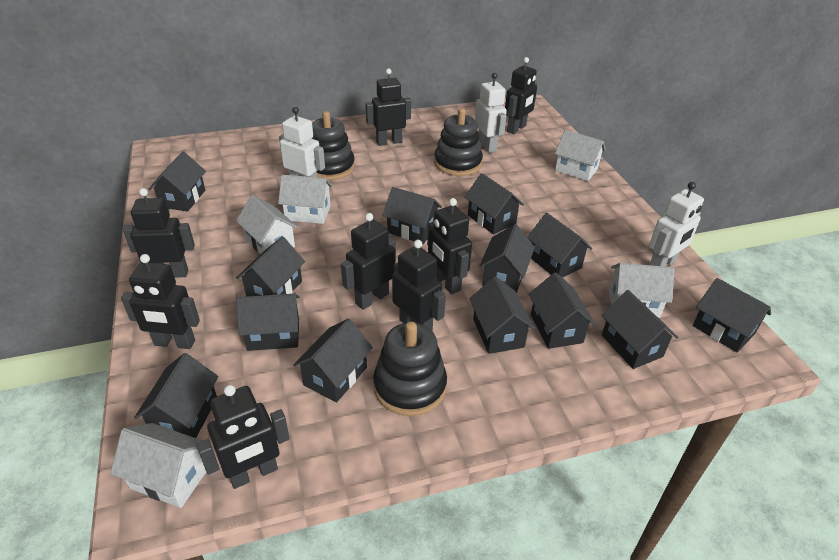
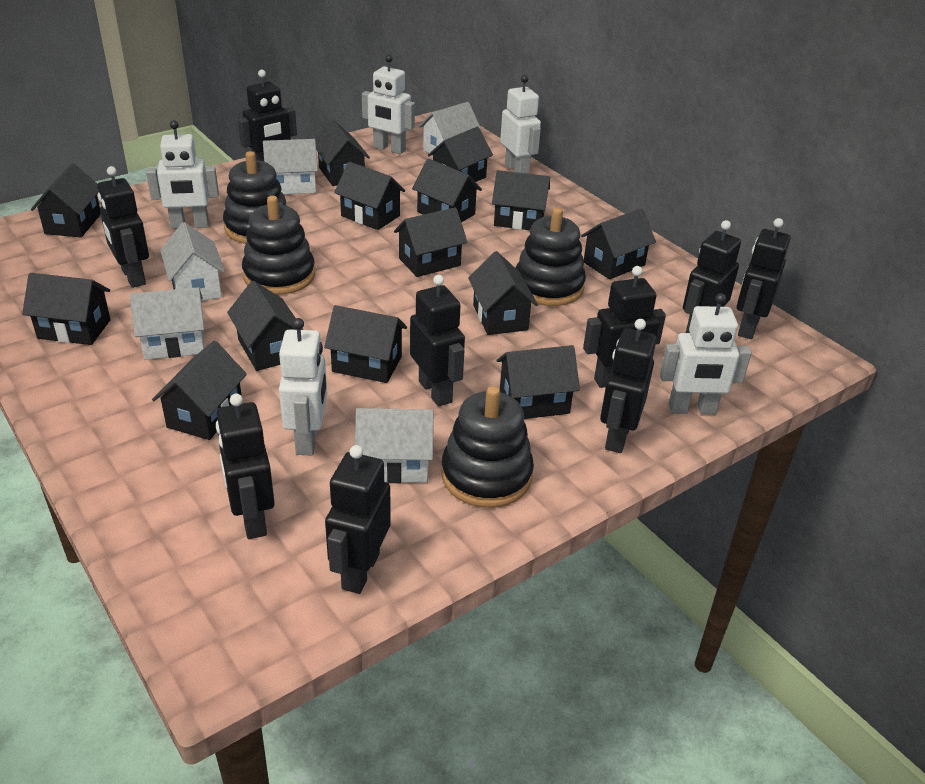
black house: 13 -> 14
black robot: 8 -> 9
black stacking toy: 3 -> 4
white robot: 3 -> 5

